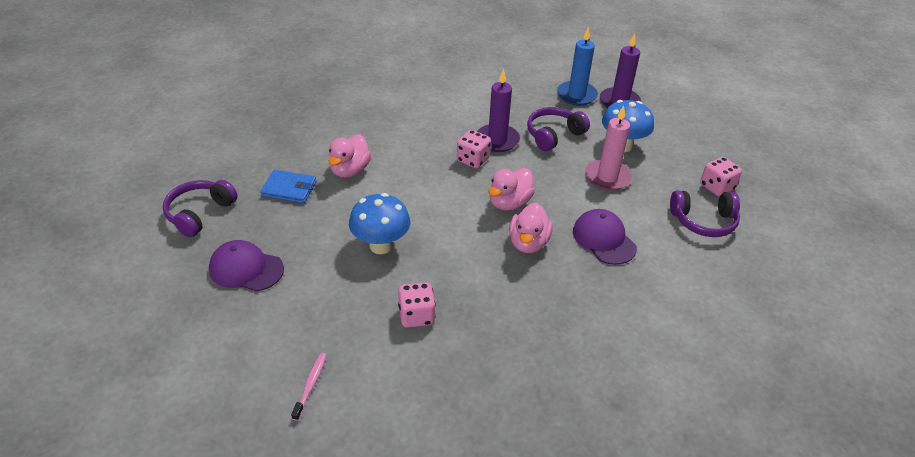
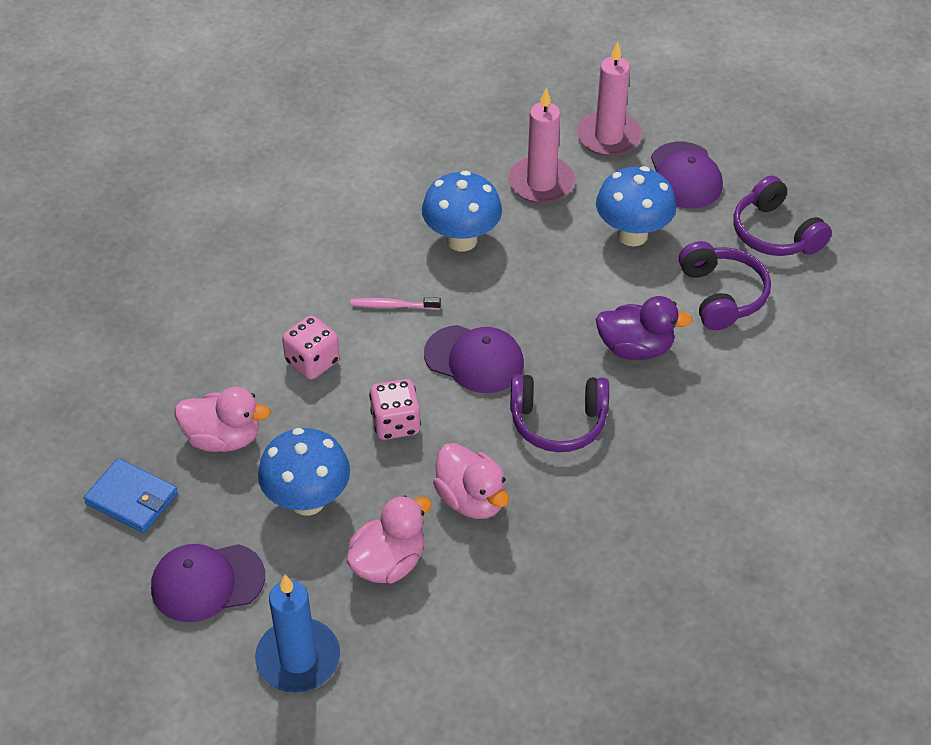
blue mushroom: 2 -> 3
pink candle: 1 -> 2
pink dice: 3 -> 2
purple candle: 2 -> 0
purple cap: 2 -> 3
purple duck: 0 -> 1

